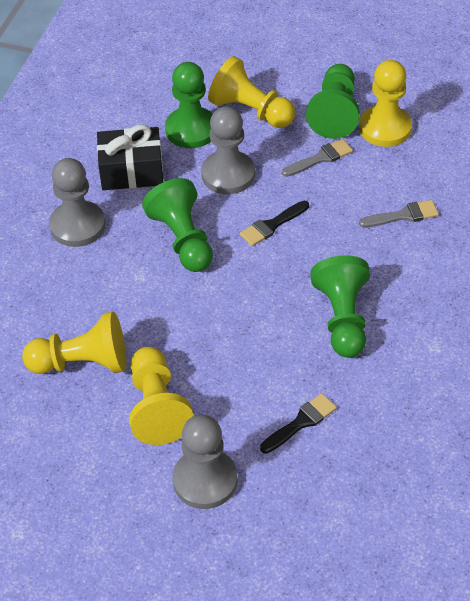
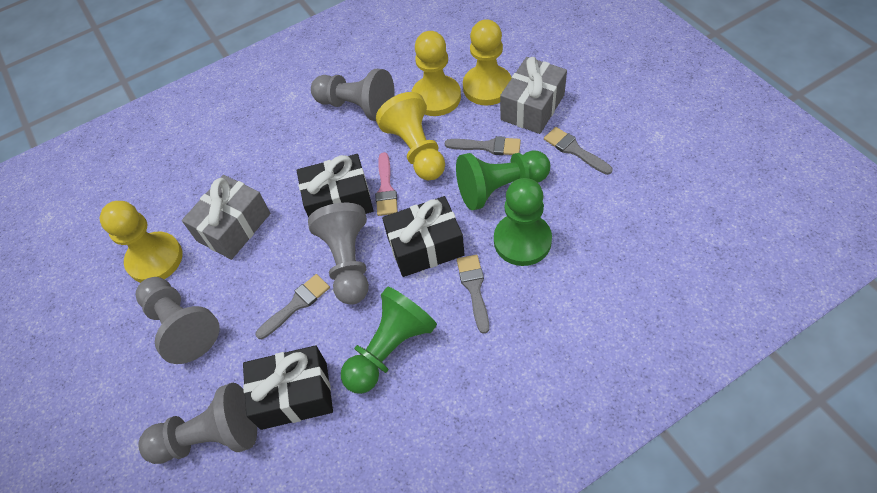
black brush: 2 -> 0
black gift: 1 -> 3
green pawn: 4 -> 3
grey brush: 2 -> 4
grey gift: 0 -> 2
grey pawn: 3 -> 4
pink brush: 0 -> 1

